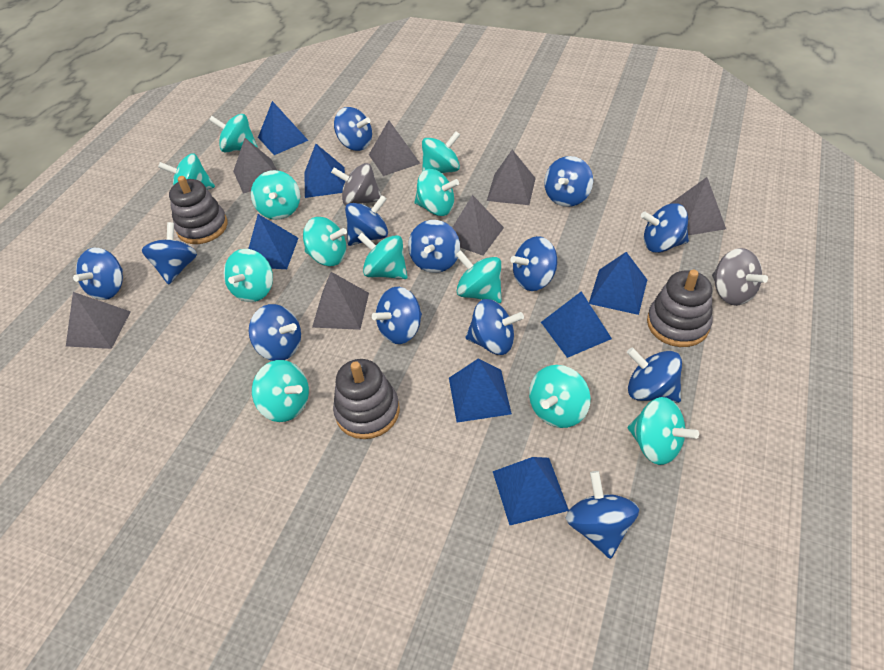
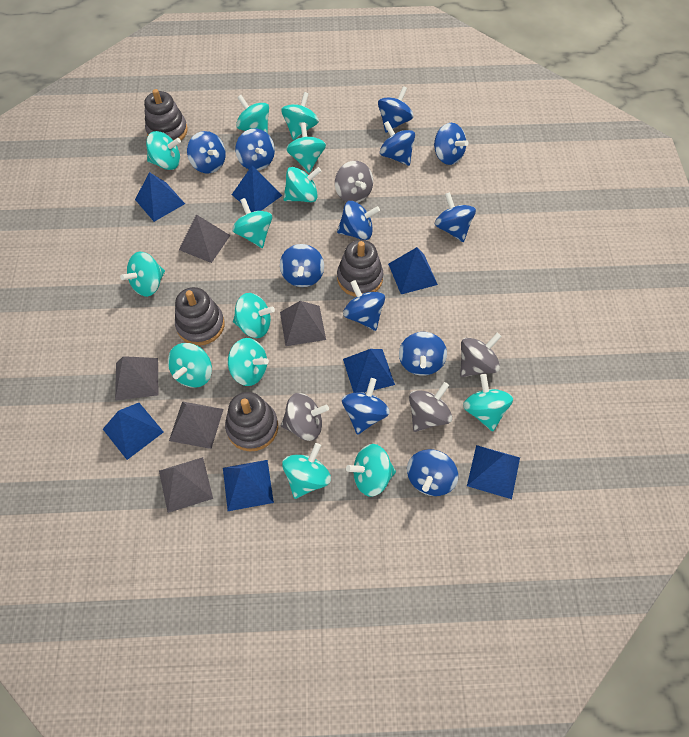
blue spinning top: 13 -> 12
grey pyramid: 7 -> 5
grey spinning top: 2 -> 4
grey stacking toy: 3 -> 4
turquoise spinning top: 12 -> 13

